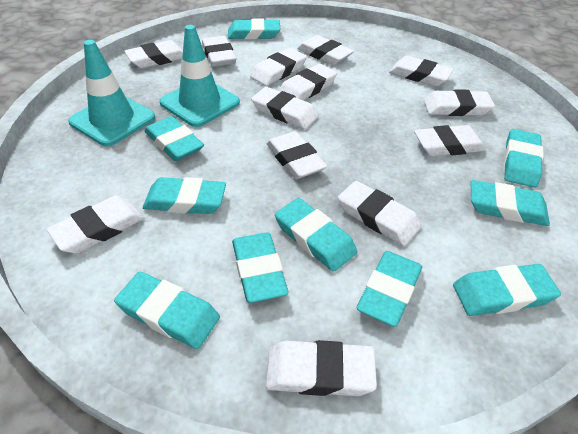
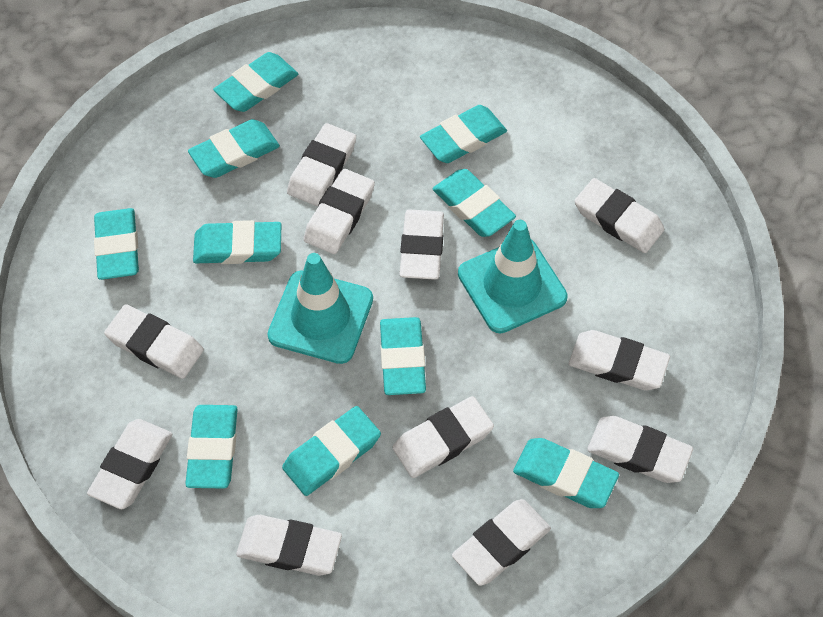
white eraser: 13 -> 11

